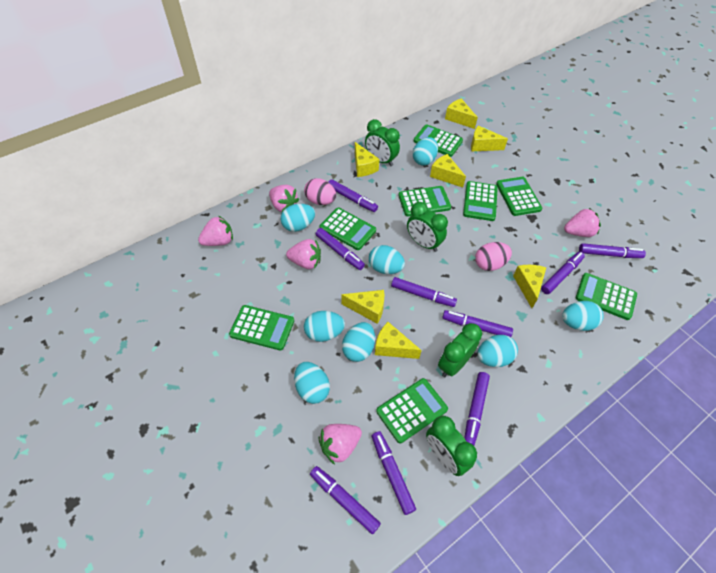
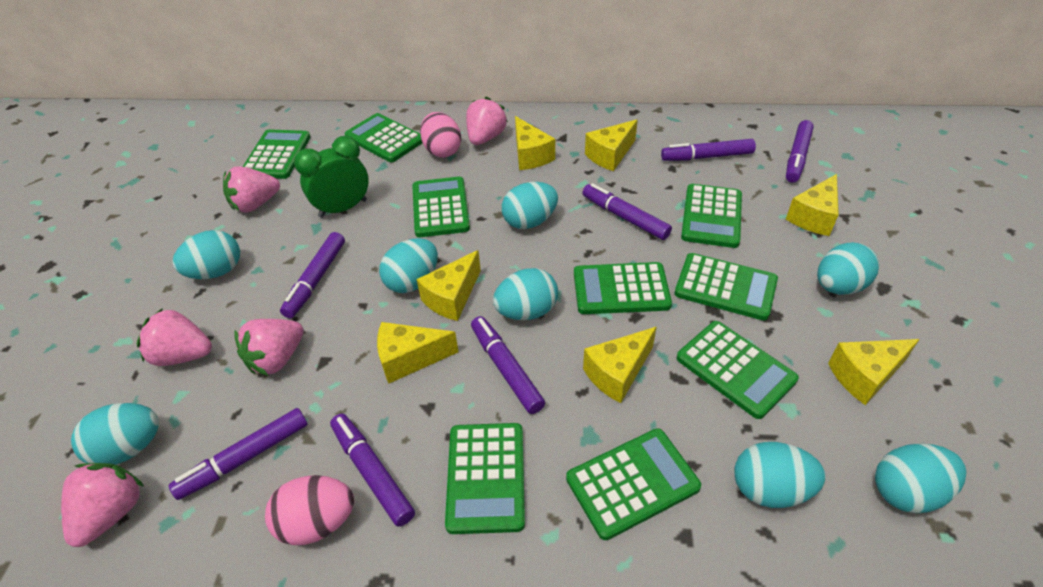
green calculator: 8 -> 9
green clock: 4 -> 1
purple marker: 9 -> 7

